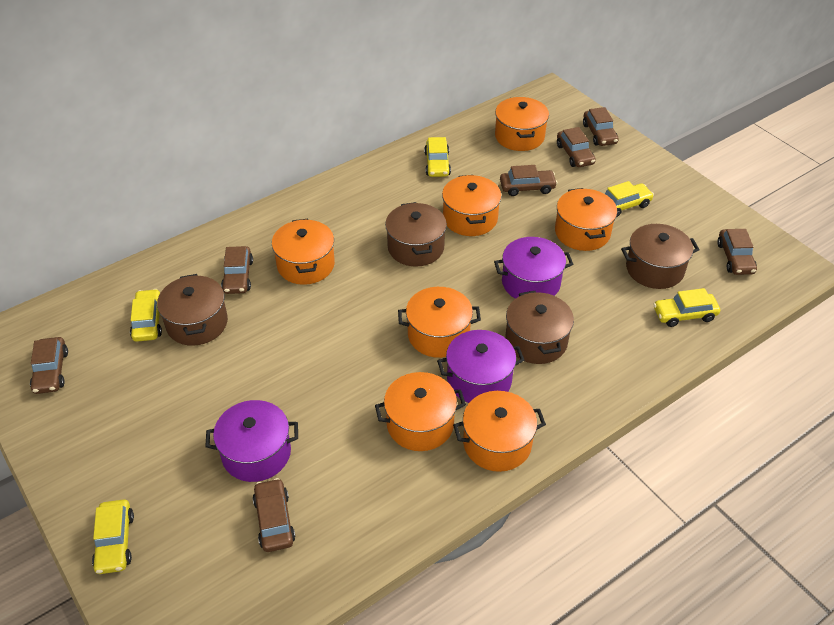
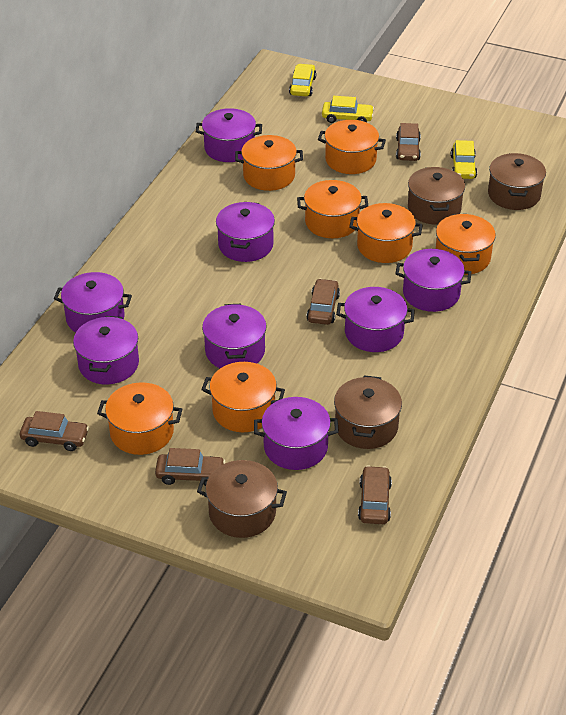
brown car: 7 -> 5
purple pot: 3 -> 8
yellow car: 5 -> 3

